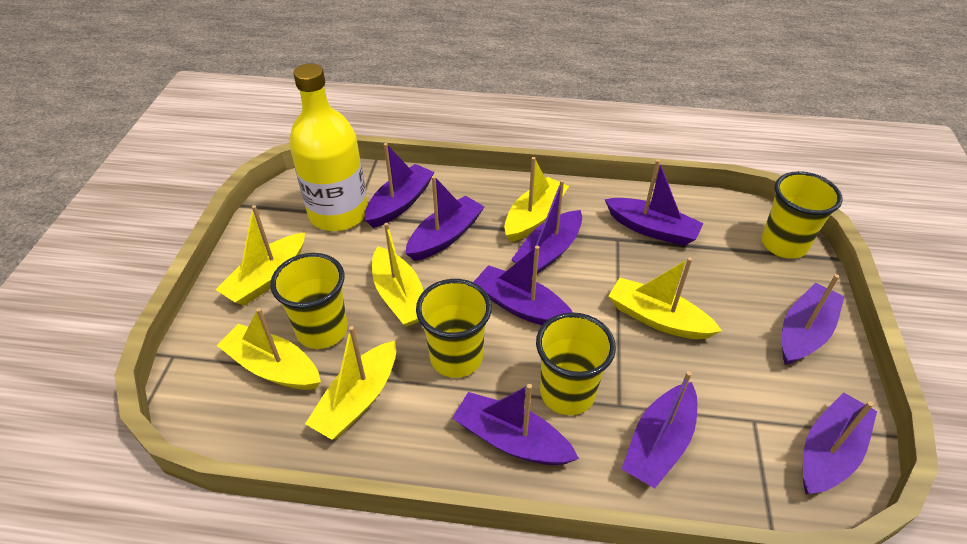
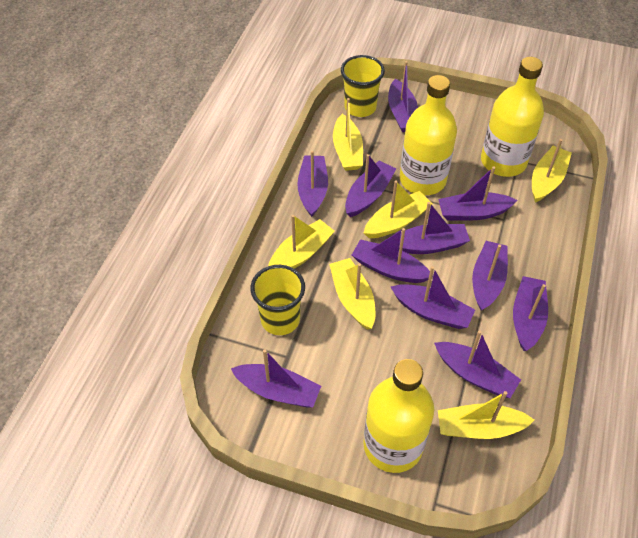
purple boat: 9 -> 11
yellow bottle: 1 -> 3
yellow cup: 4 -> 2

